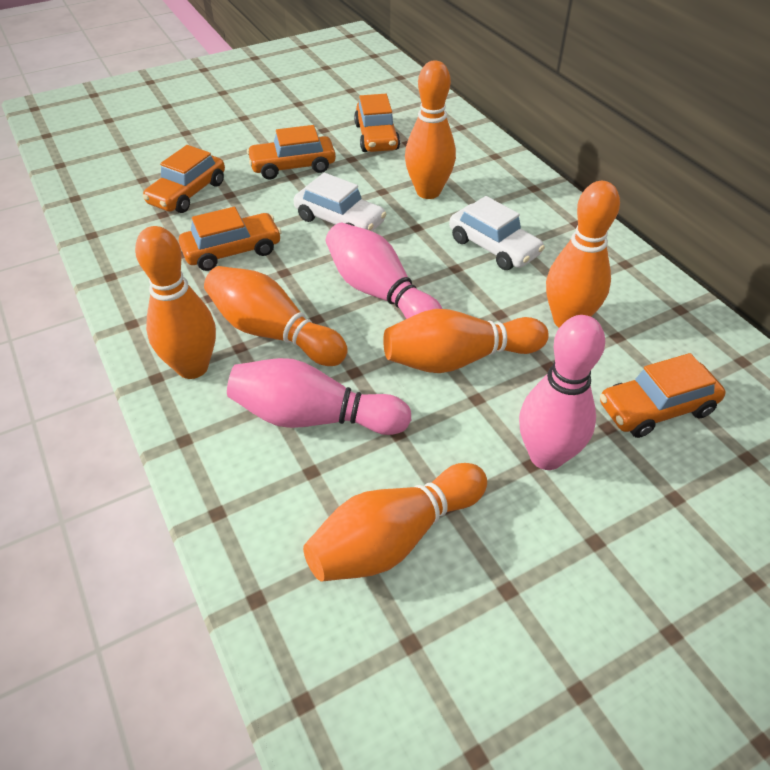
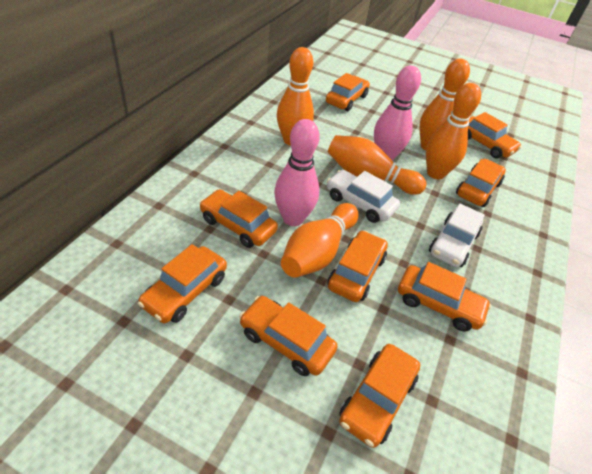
orange bowling pin: 6 -> 5
orange car: 5 -> 9
pink bowling pin: 3 -> 2

